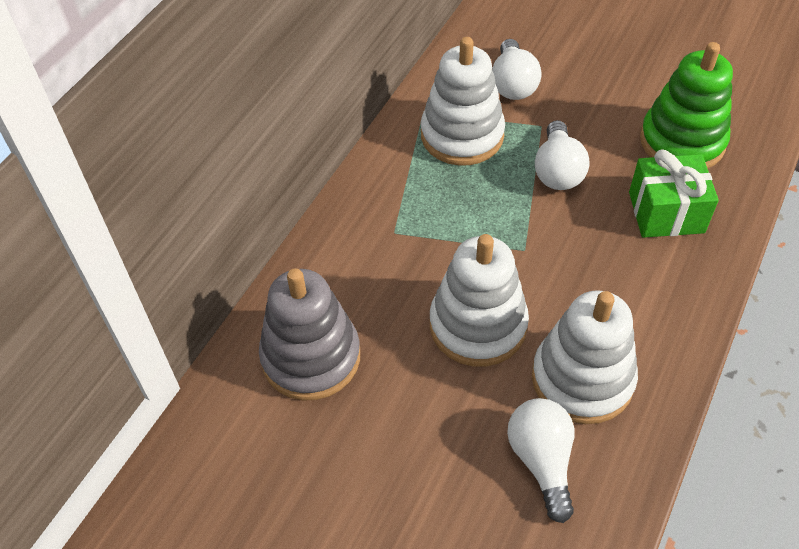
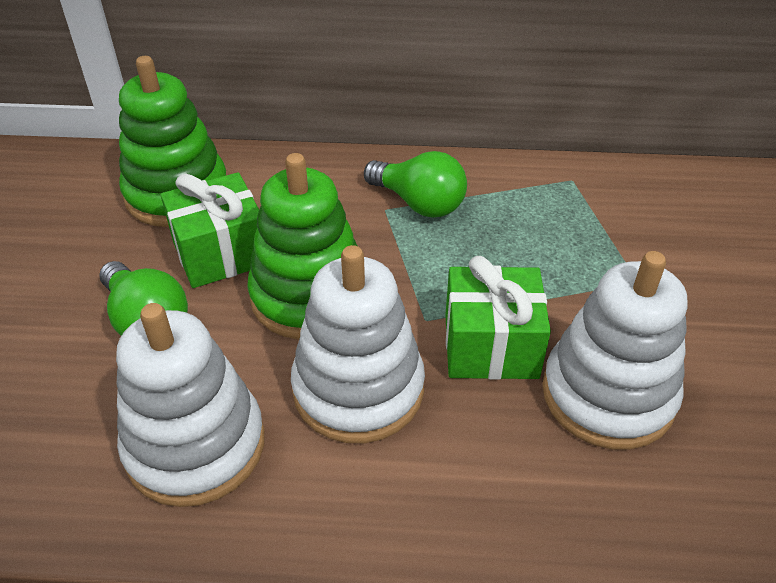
green gift: 1 -> 2
green light bulb: 0 -> 2
green stacking toy: 1 -> 2
grey stacking toy: 1 -> 0
white light bulb: 3 -> 0

